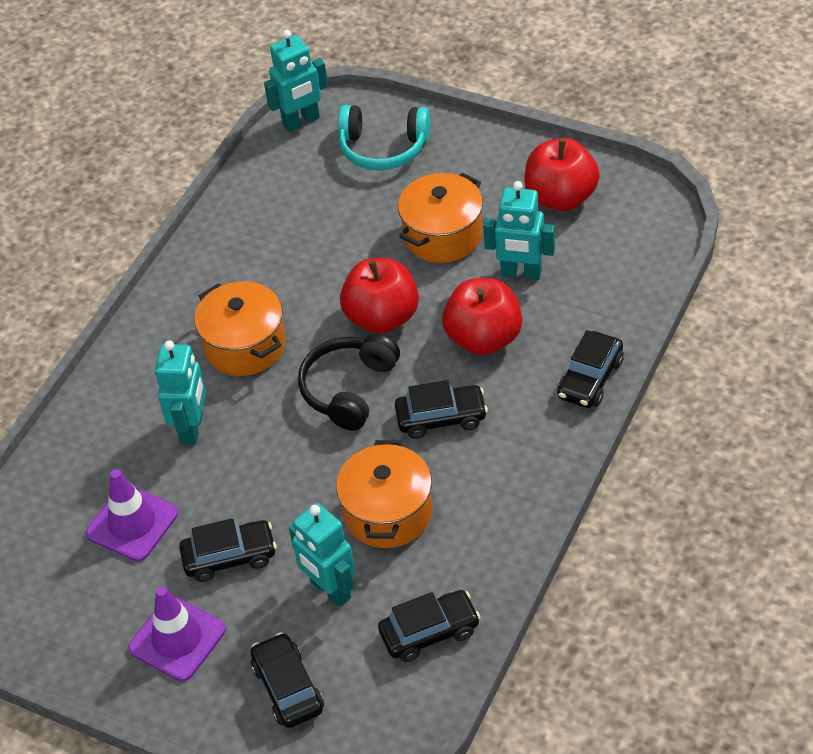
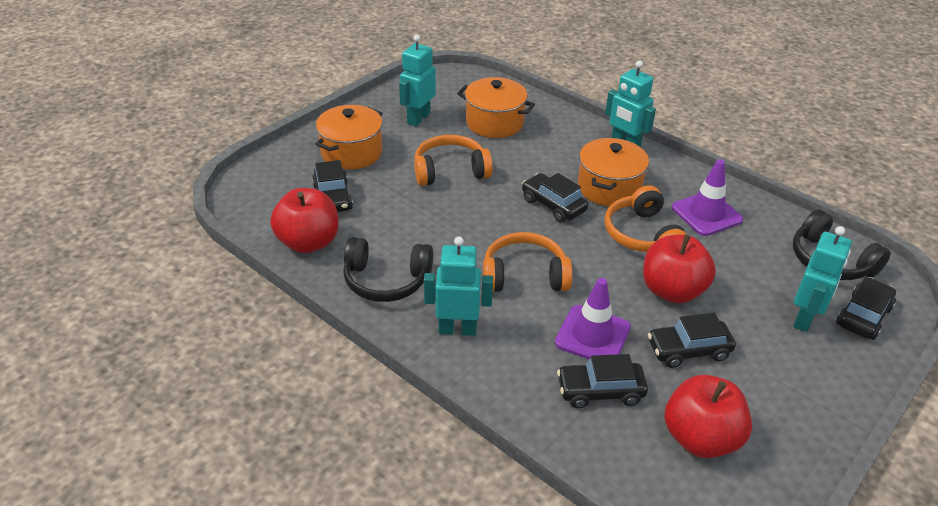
black headphones: 1 -> 2
orange headphones: 0 -> 3
turquoise headphones: 1 -> 0

